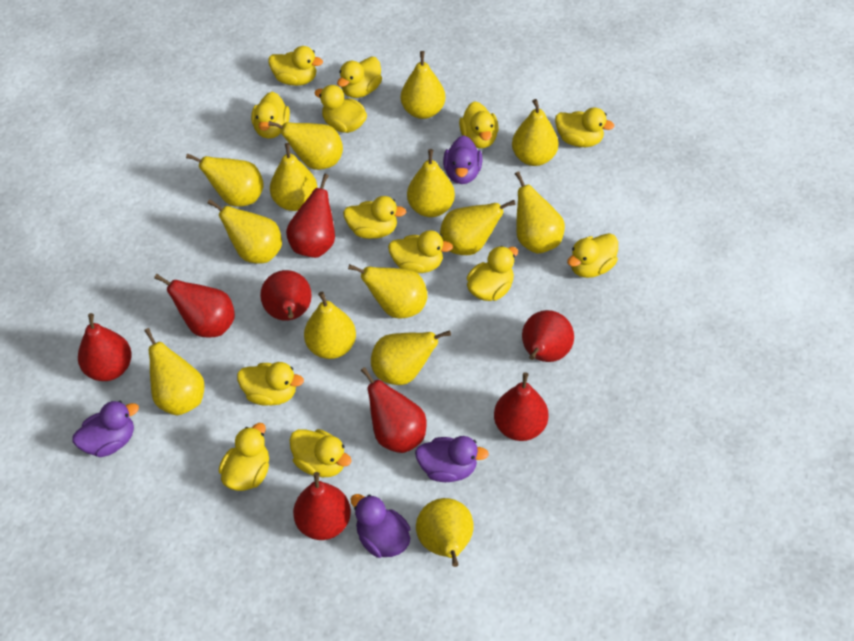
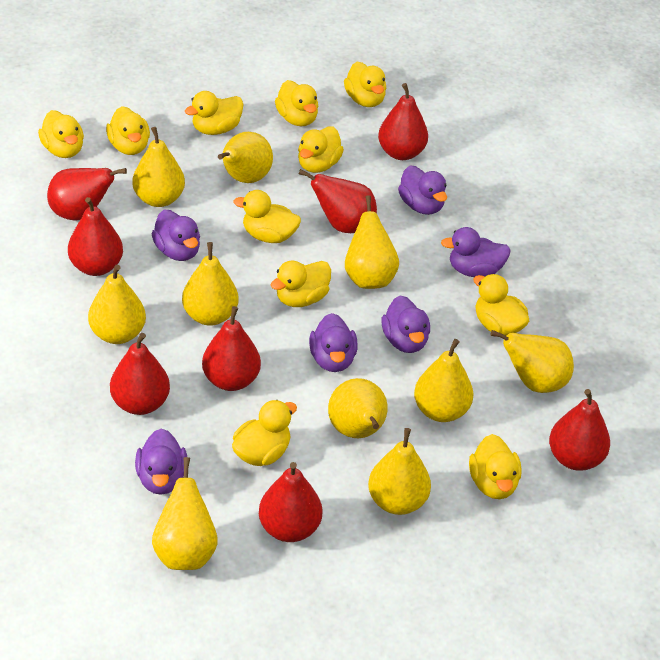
purple duck: 4 -> 6
yellow duck: 13 -> 11
yellow pear: 14 -> 10

